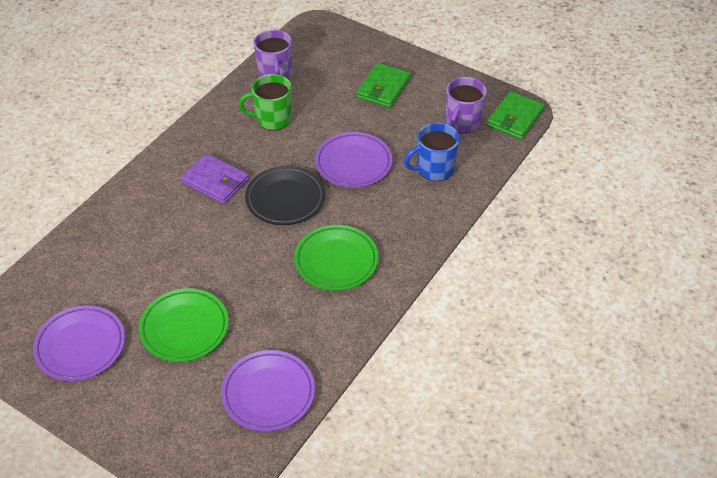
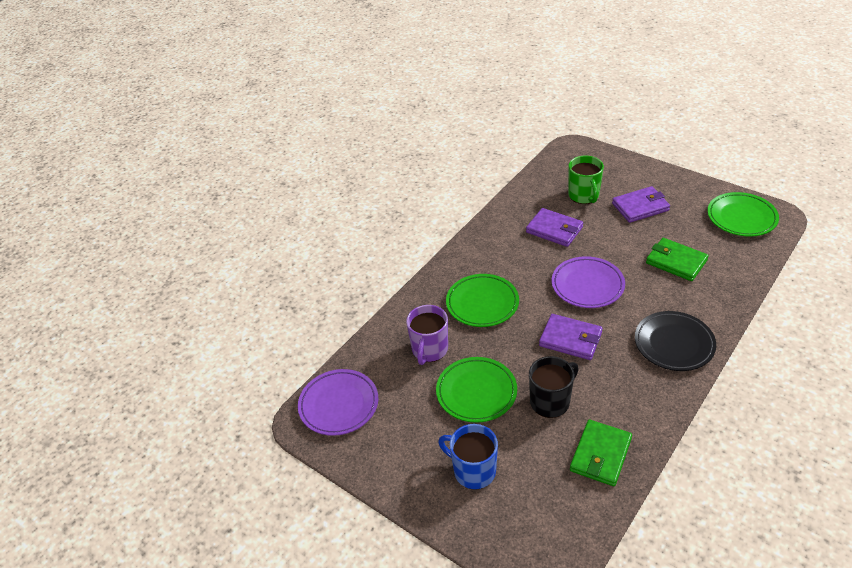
black mug: 0 -> 1
green plate: 2 -> 3
purple mug: 2 -> 1
purple plate: 3 -> 2
purple wallet: 1 -> 3

